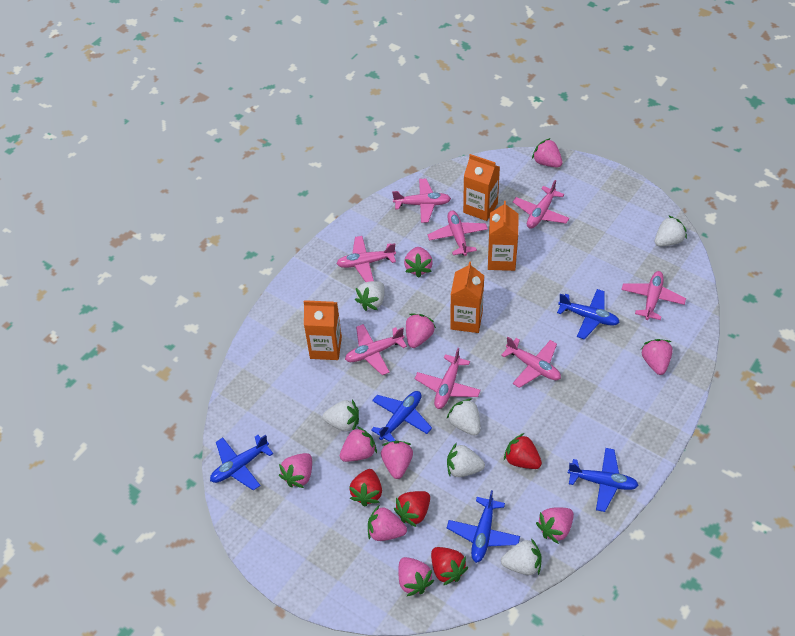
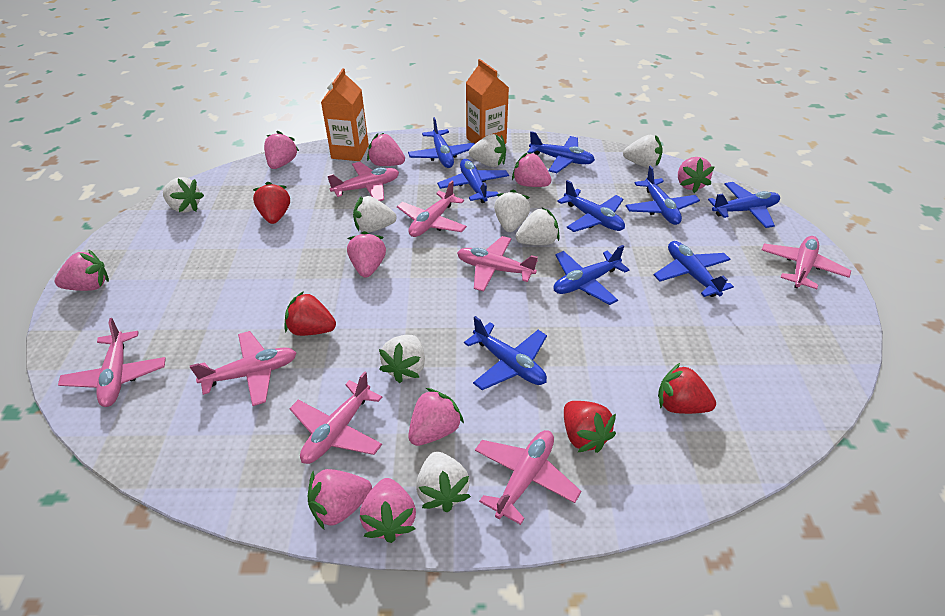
blue plane: 5 -> 9
orange carton: 4 -> 2
pink strawberry: 10 -> 9
white strawberry: 6 -> 8

